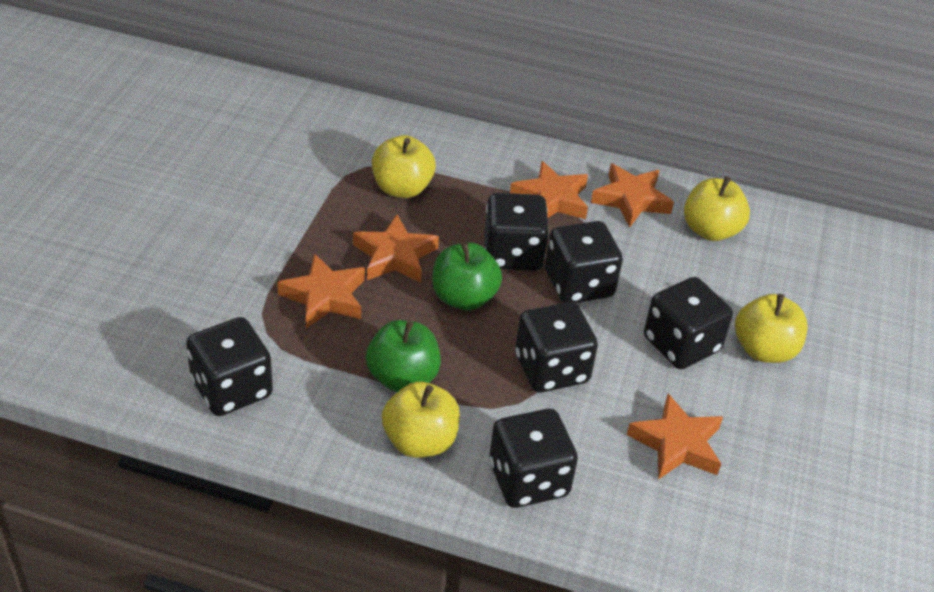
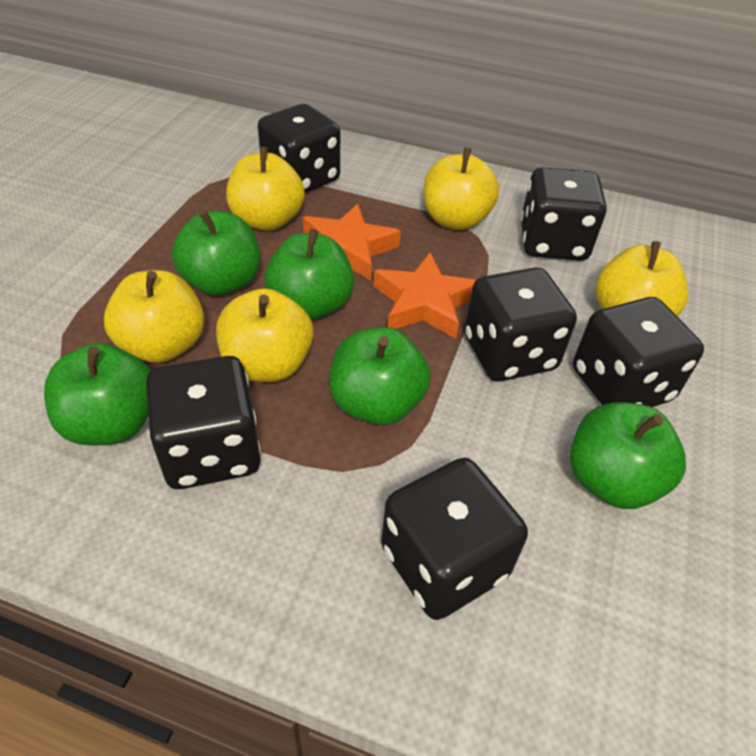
green apple: 2 -> 5
orange star: 5 -> 2
yellow apple: 4 -> 5

